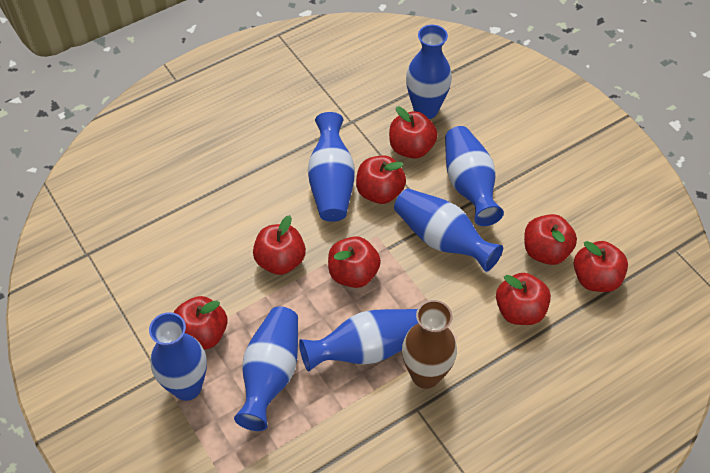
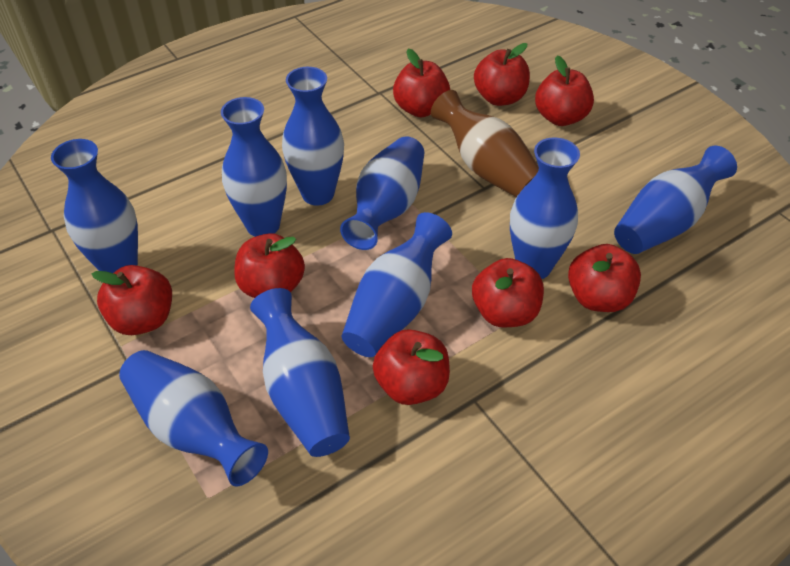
blue vase: 7 -> 9

